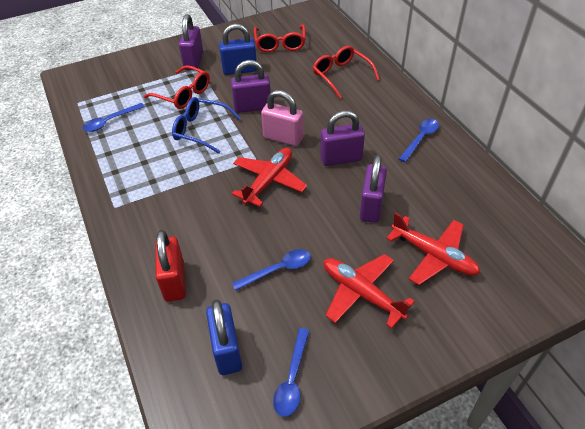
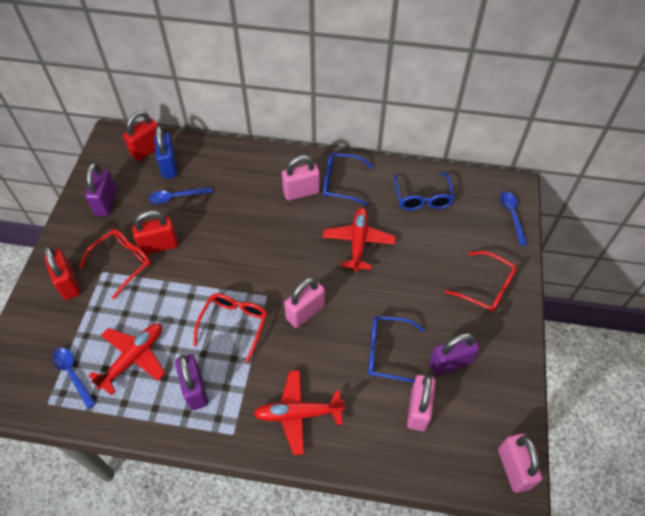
blue glasses: 1 -> 3
blue padlock: 2 -> 1
blue spoon: 4 -> 3
pink padlock: 1 -> 4
purple padlock: 4 -> 3
red padlock: 1 -> 3

